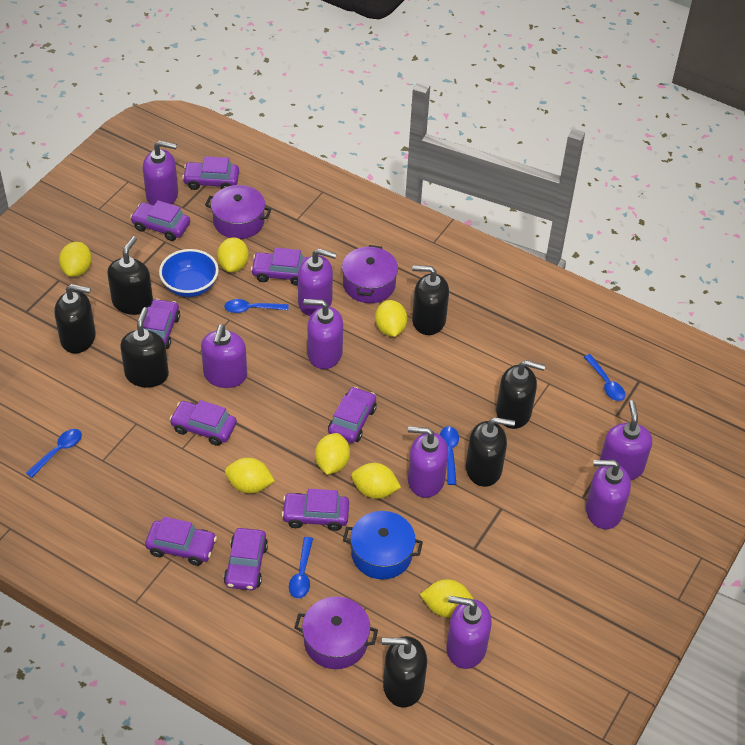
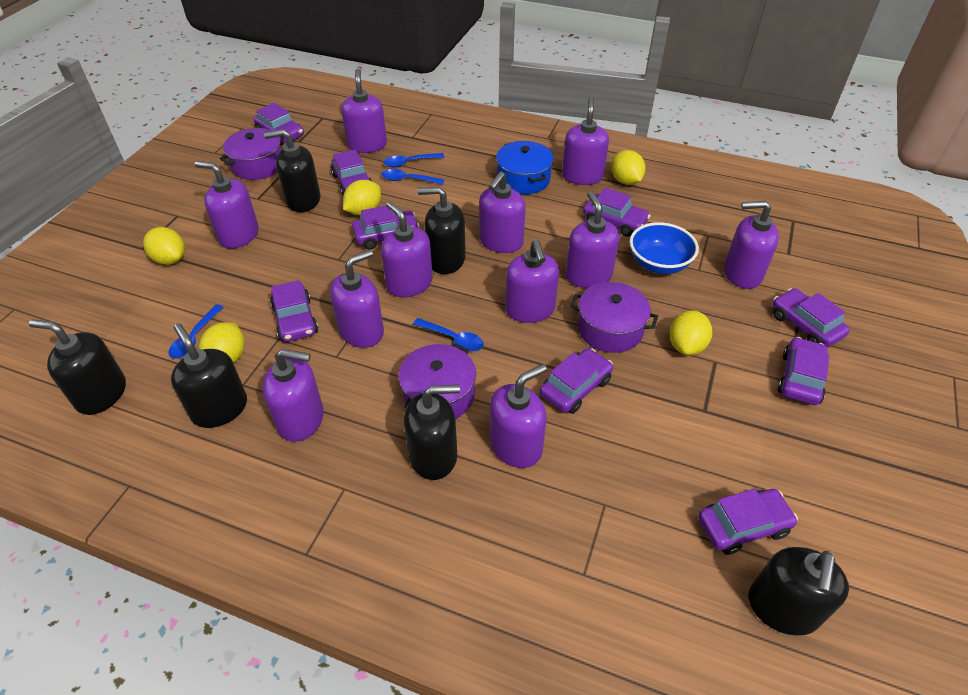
black soap dispenser: 7 -> 6
blue spoon: 5 -> 4
purple soap dispenser: 8 -> 11
yellow lemon: 7 -> 5

